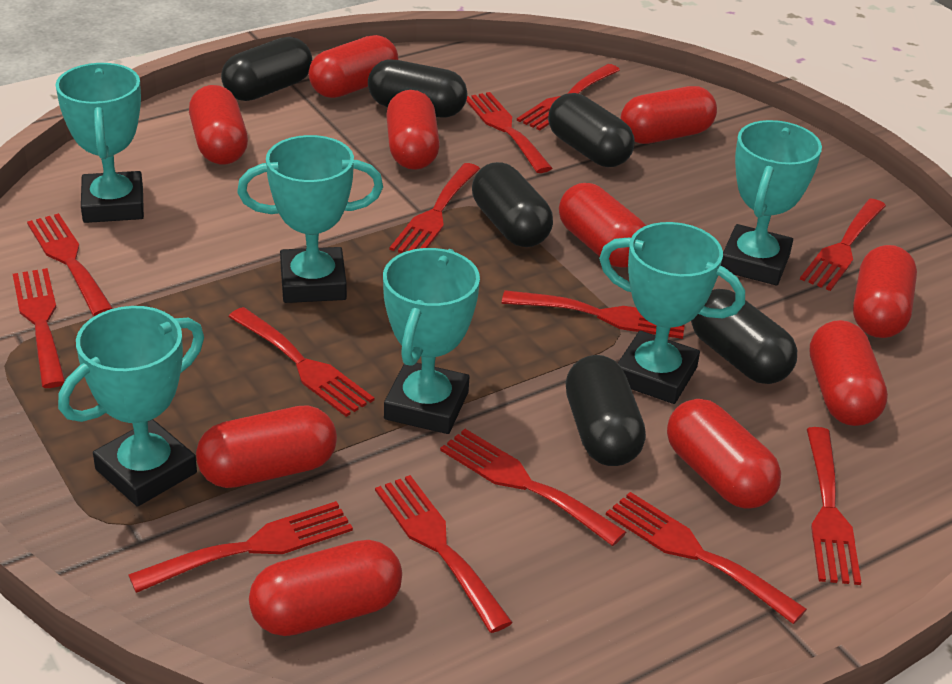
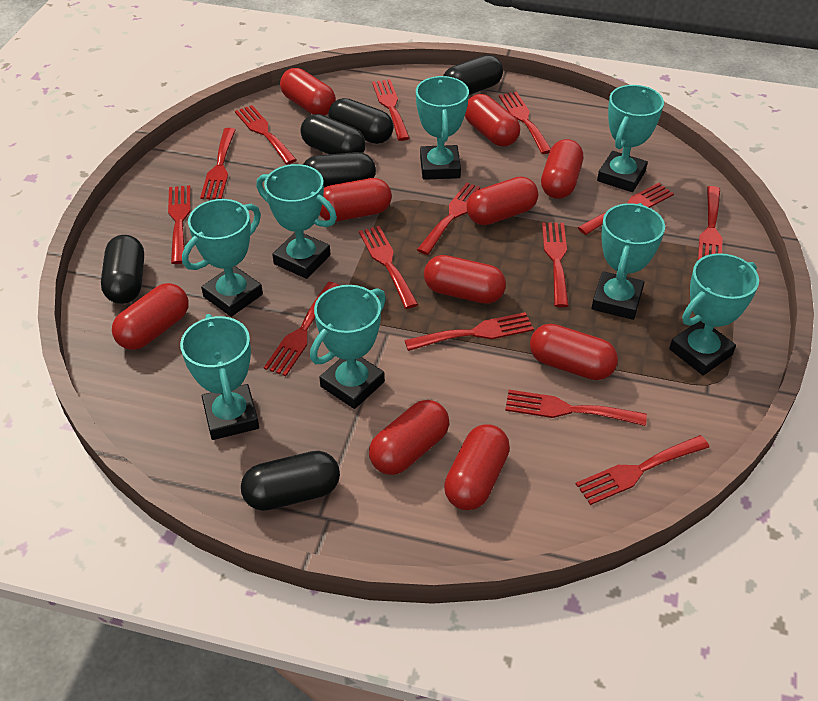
red fork: 13 -> 14
turquoise trophy: 6 -> 8

